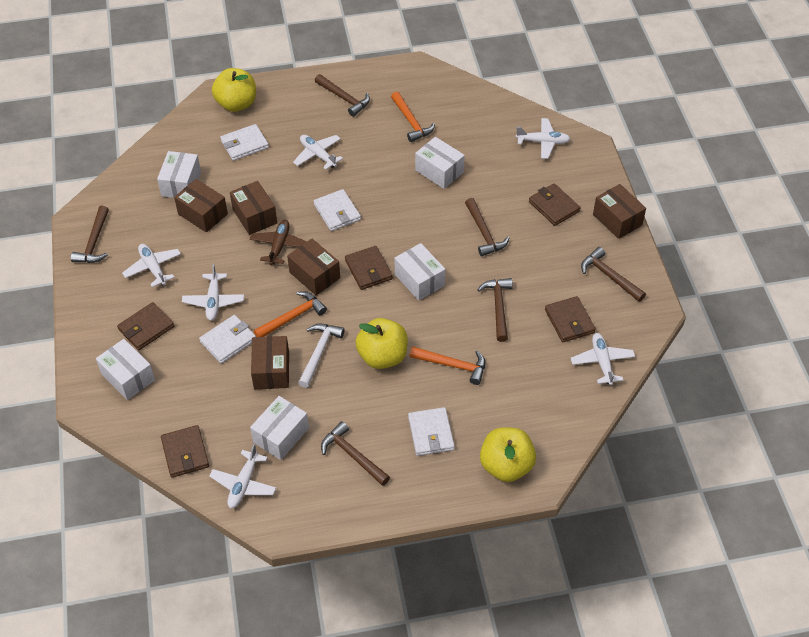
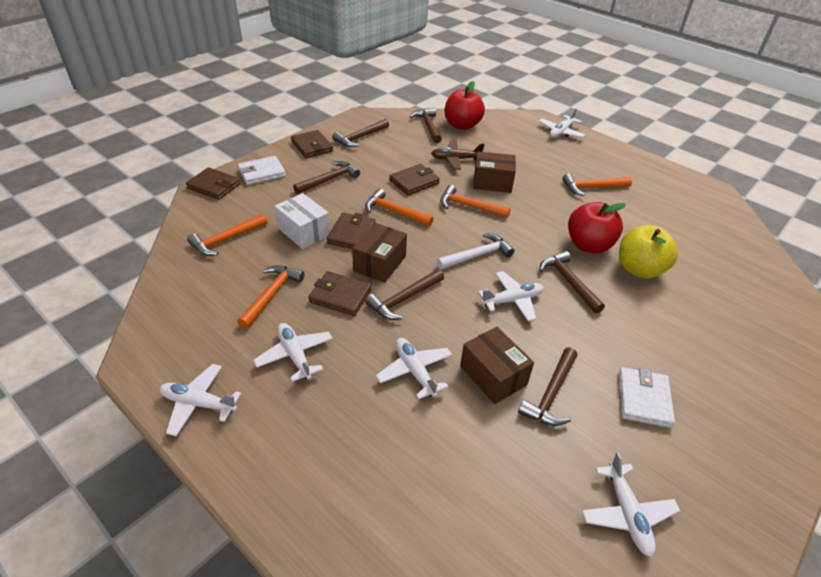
brown box: 5 -> 3
orange hammer: 3 -> 5
red apple: 0 -> 2
white box: 5 -> 1
white wallet: 4 -> 2
yellow apple: 3 -> 1

